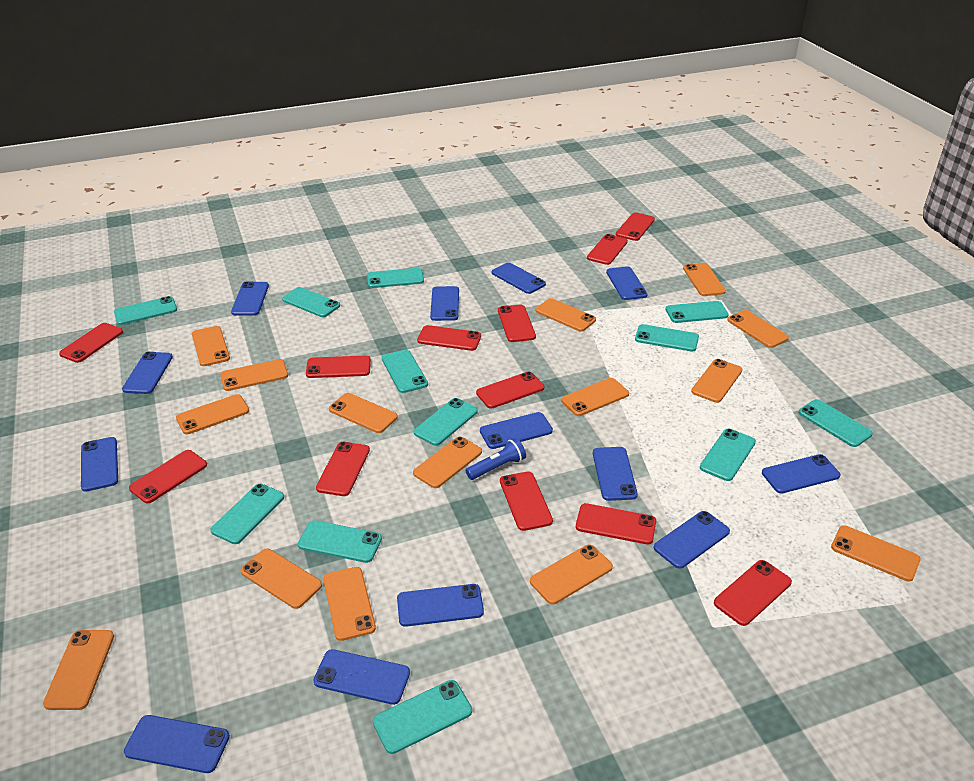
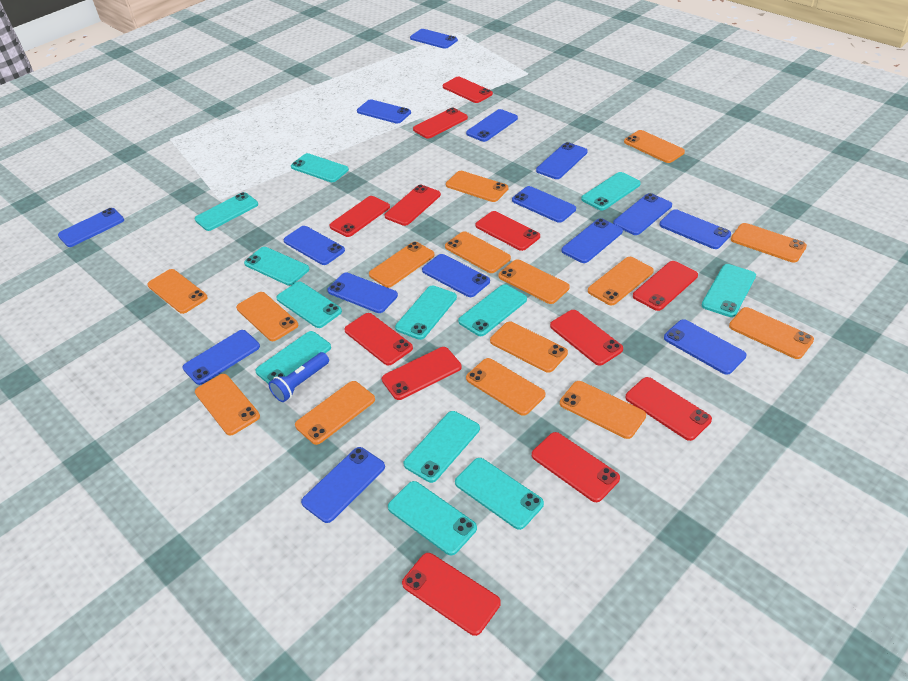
blue phone: 13 -> 15

